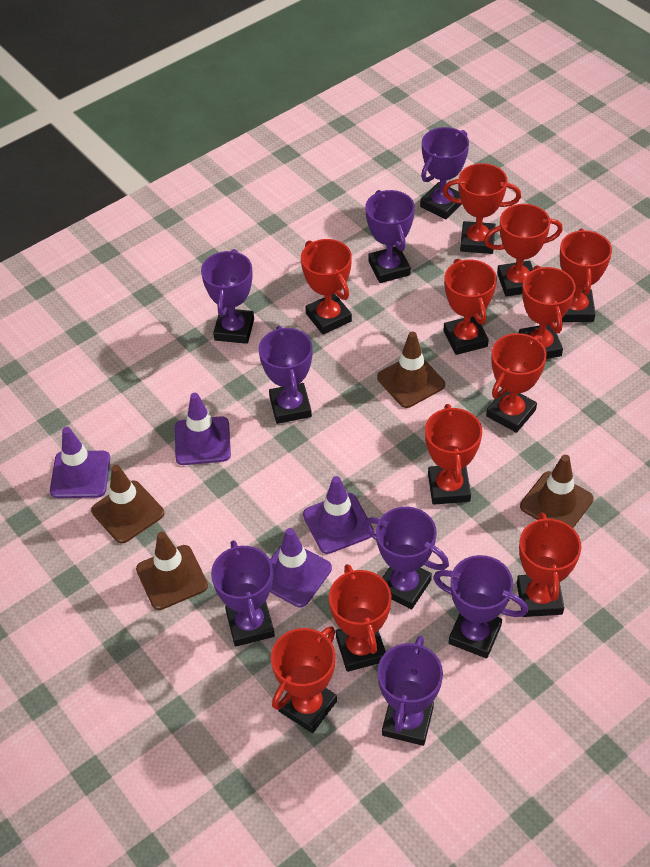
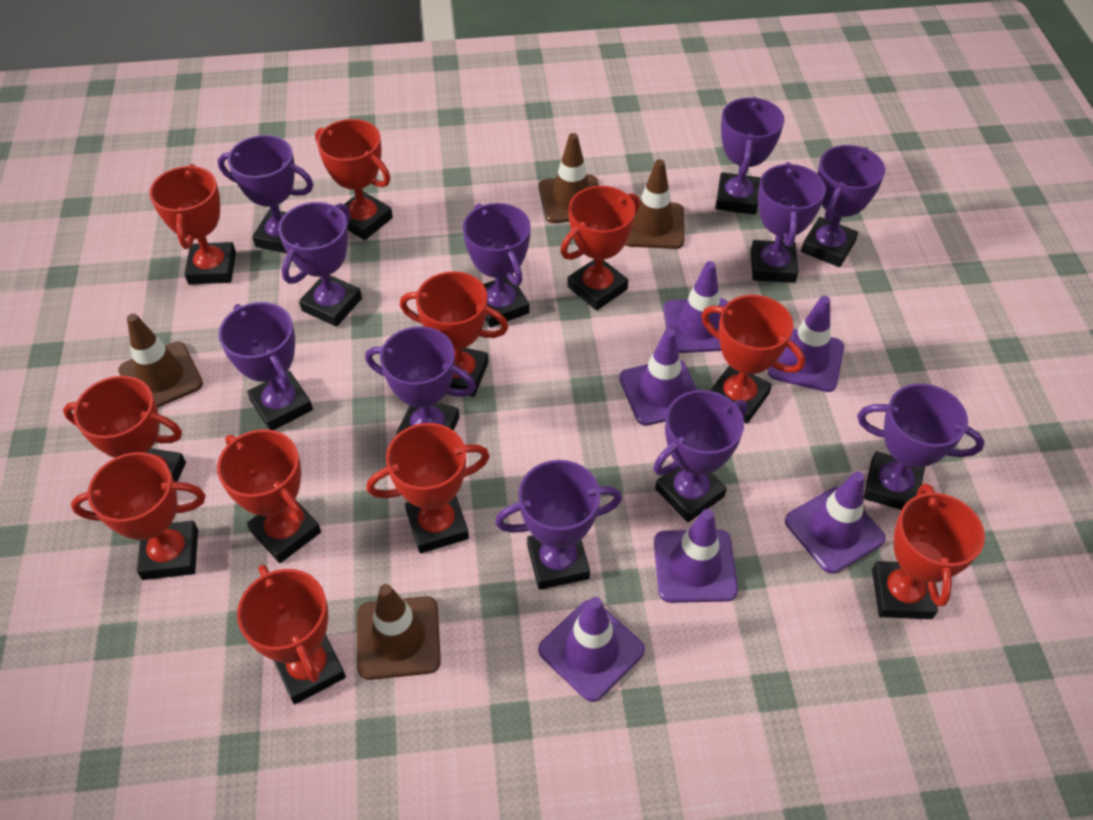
purple traffic cone: 4 -> 6
purple trophy: 8 -> 11

